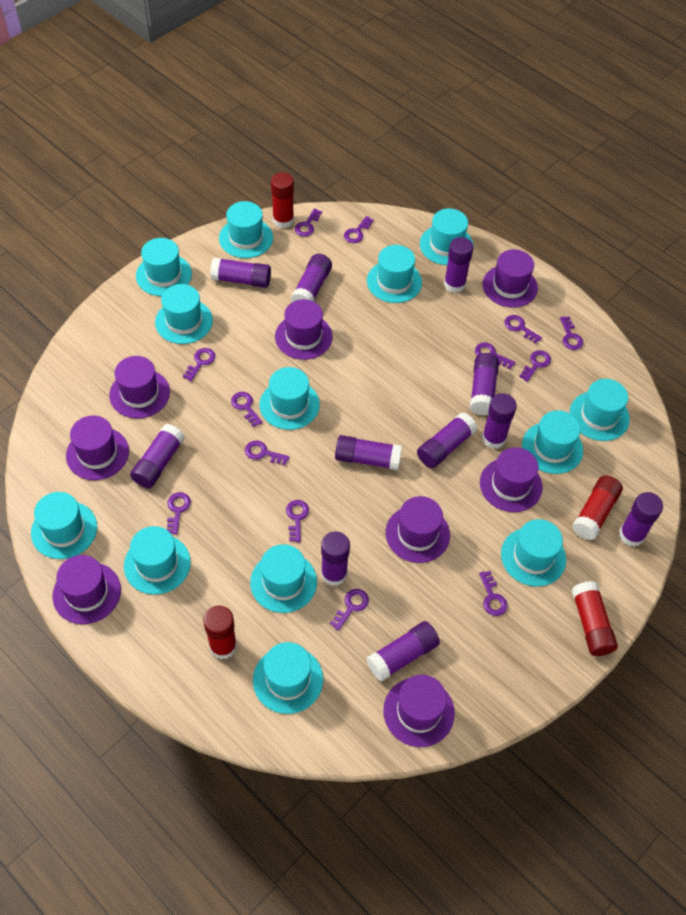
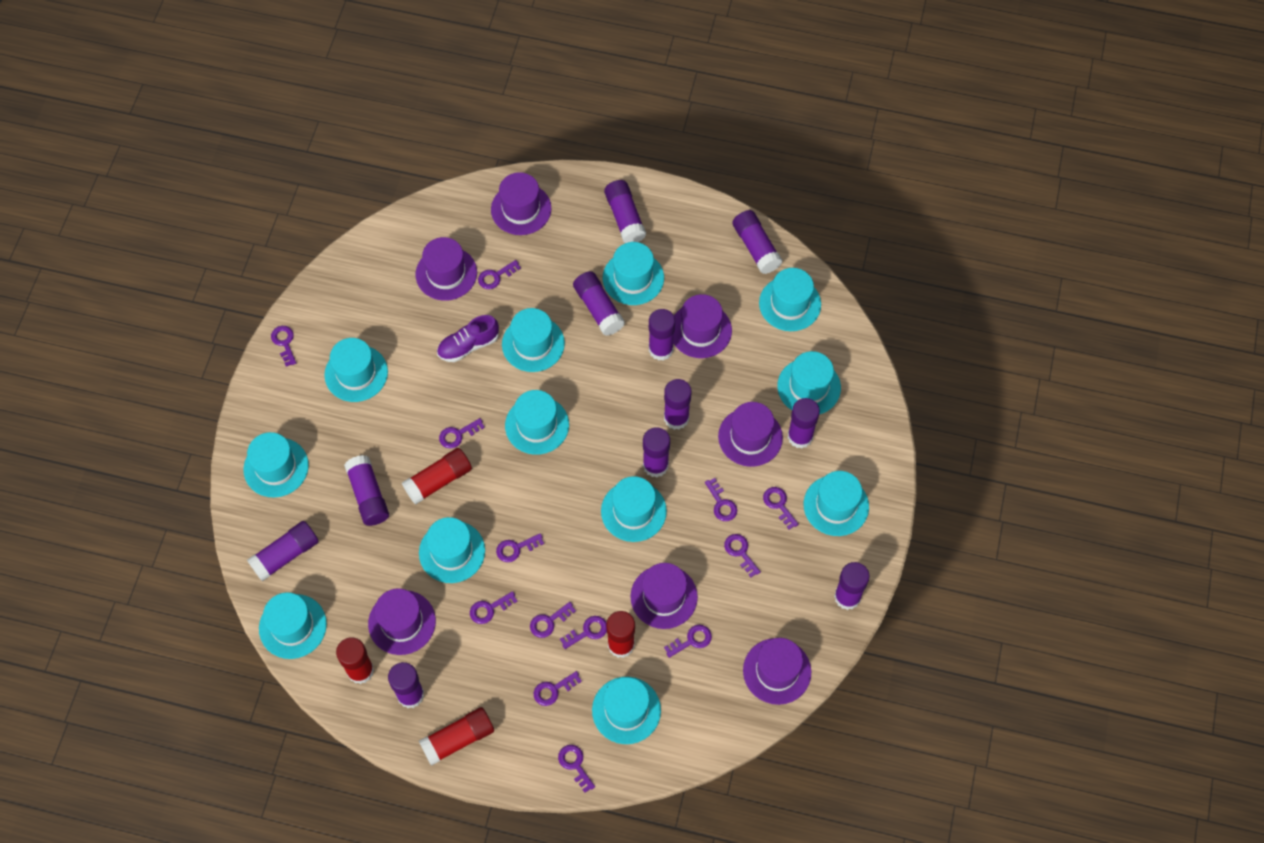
purple hat: 8 -> 7
purple shoe: 0 -> 1
turquoise hat: 13 -> 12

